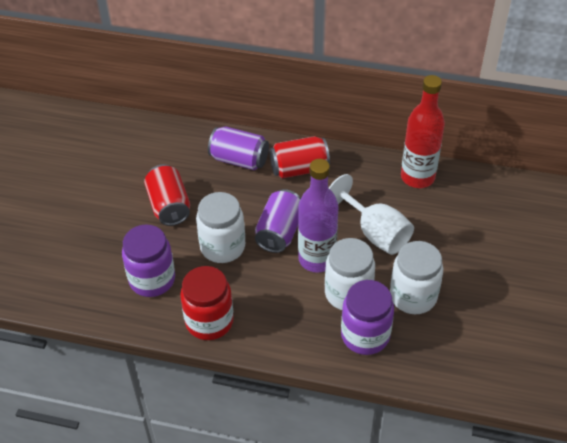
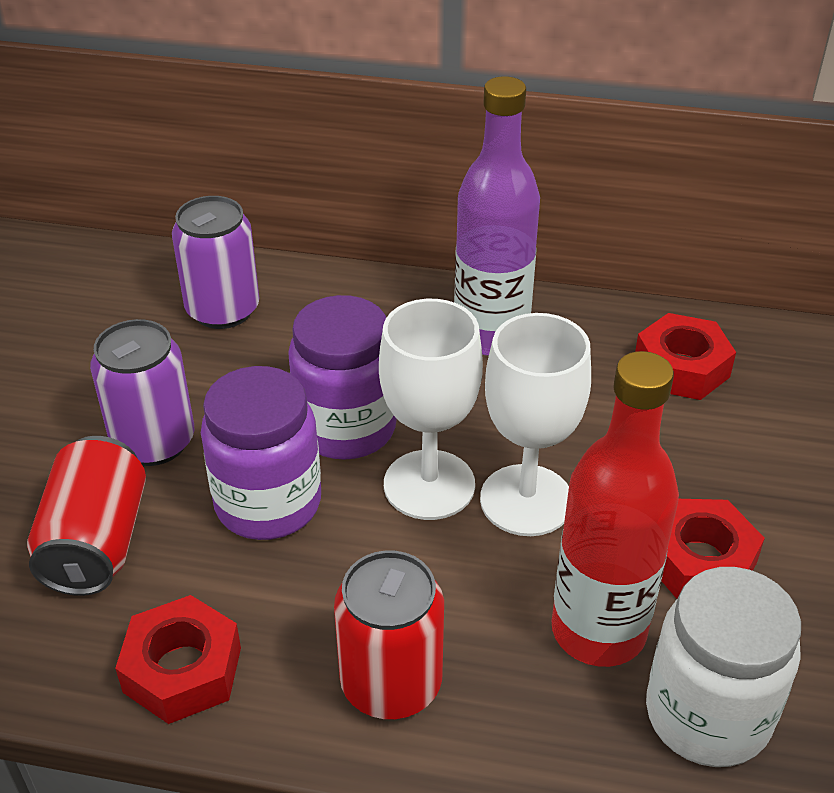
red jar: 1 -> 0
red nut: 0 -> 3
white goblet: 1 -> 2
white jar: 3 -> 1

